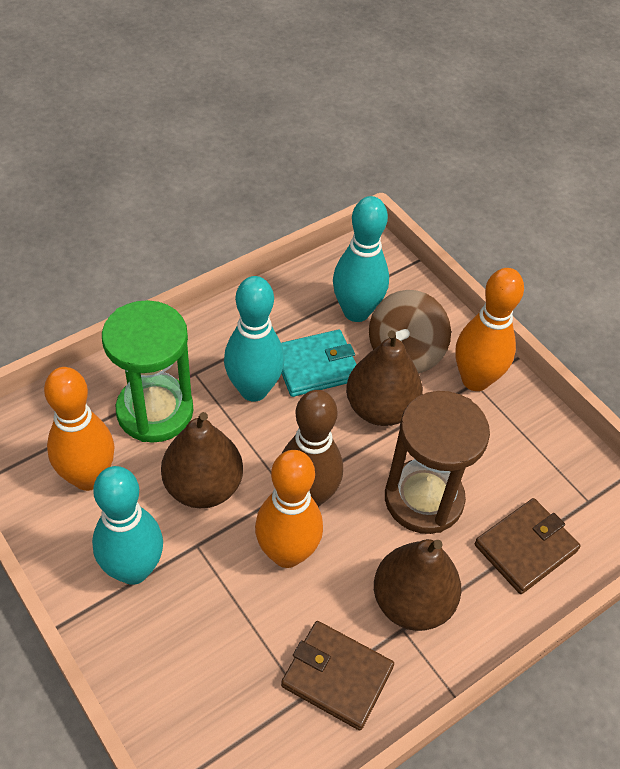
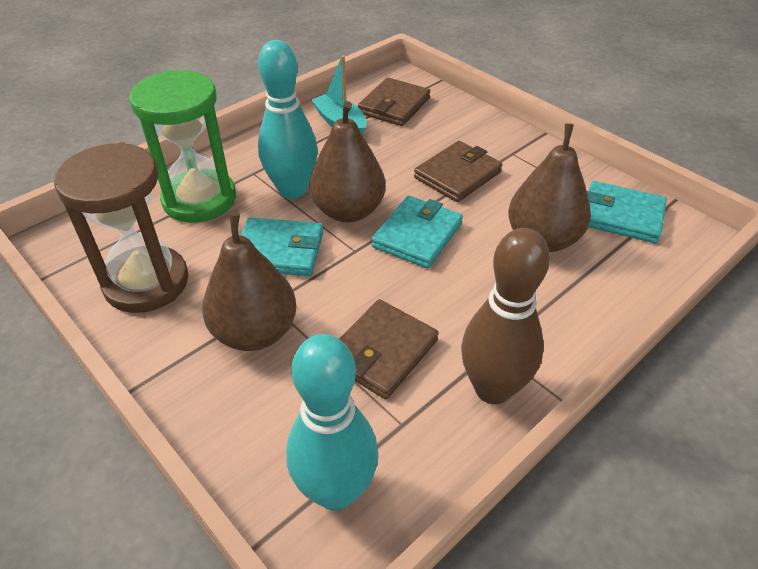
brown spinning top: 1 -> 0
brown wallet: 2 -> 3
orange bowling pin: 3 -> 0
turquoise boat: 0 -> 1
turquoise bowling pin: 3 -> 2
turquoise wallet: 1 -> 3

